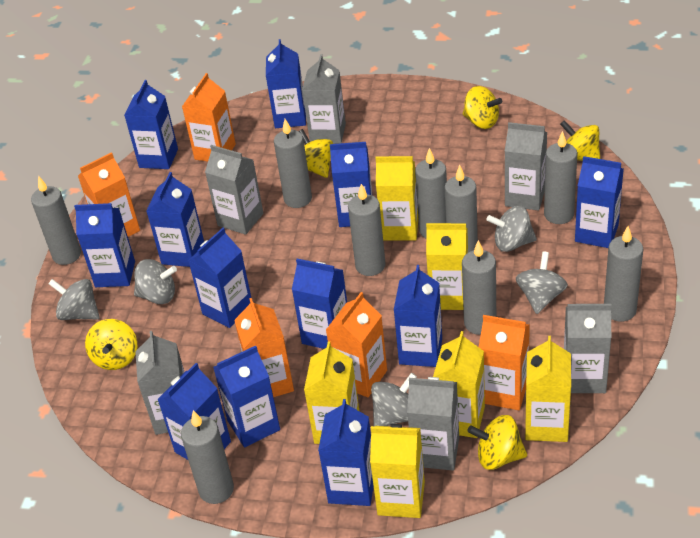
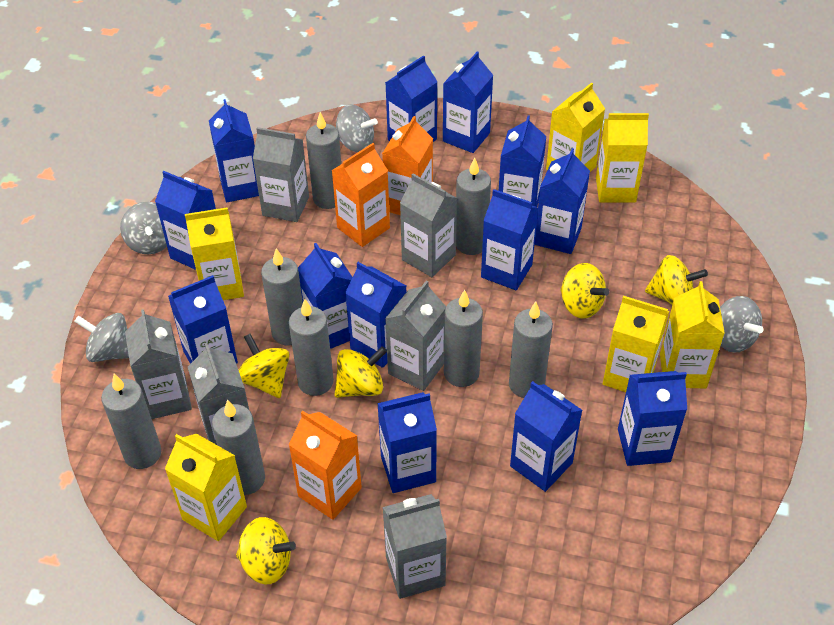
blue carton: 12 -> 13
grey candle: 9 -> 8
grey spinning top: 5 -> 4
orange carton: 5 -> 3

